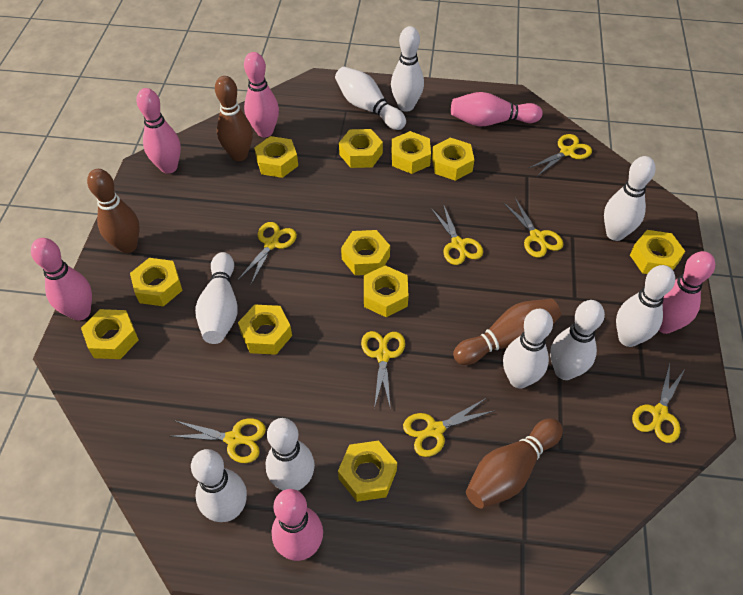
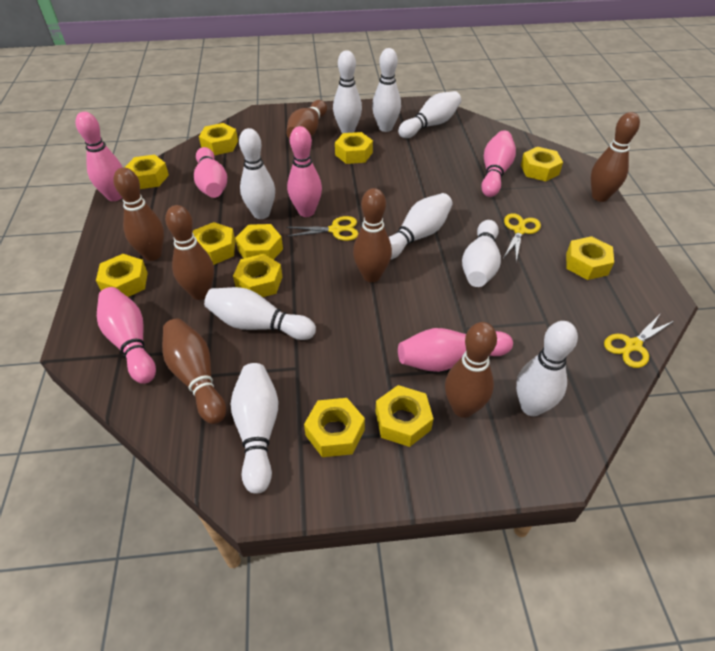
brown bowling pin: 4 -> 7
yellow scissors: 8 -> 3

